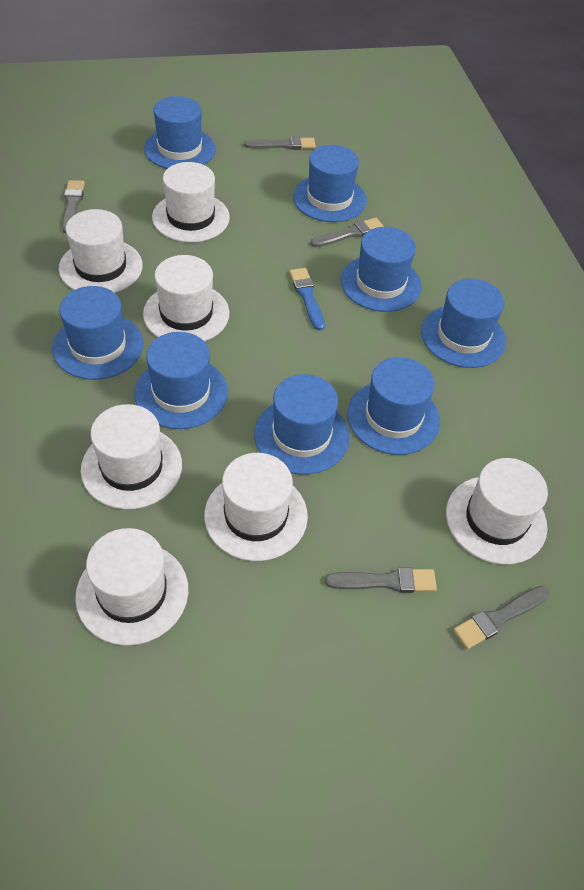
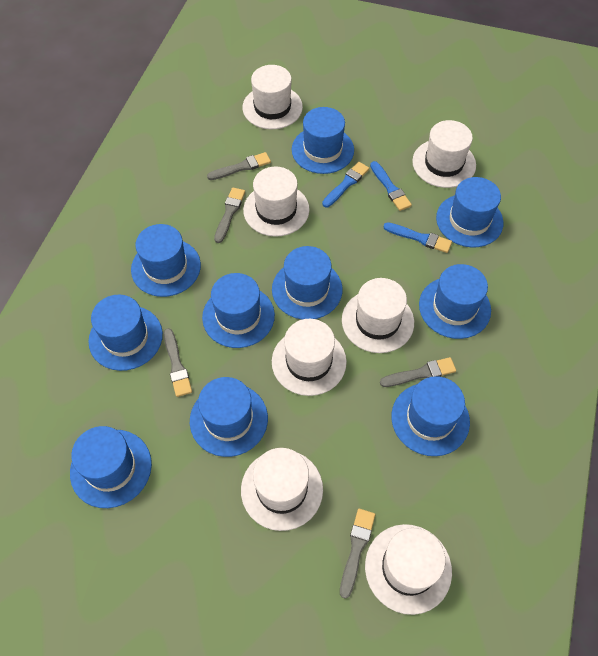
blue brush: 1 -> 3
blue hat: 8 -> 10

